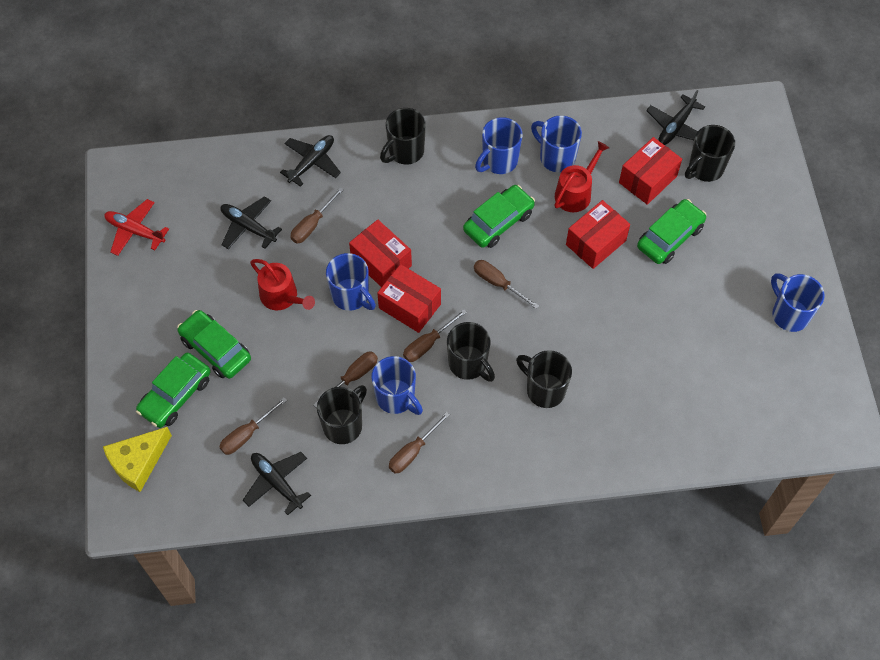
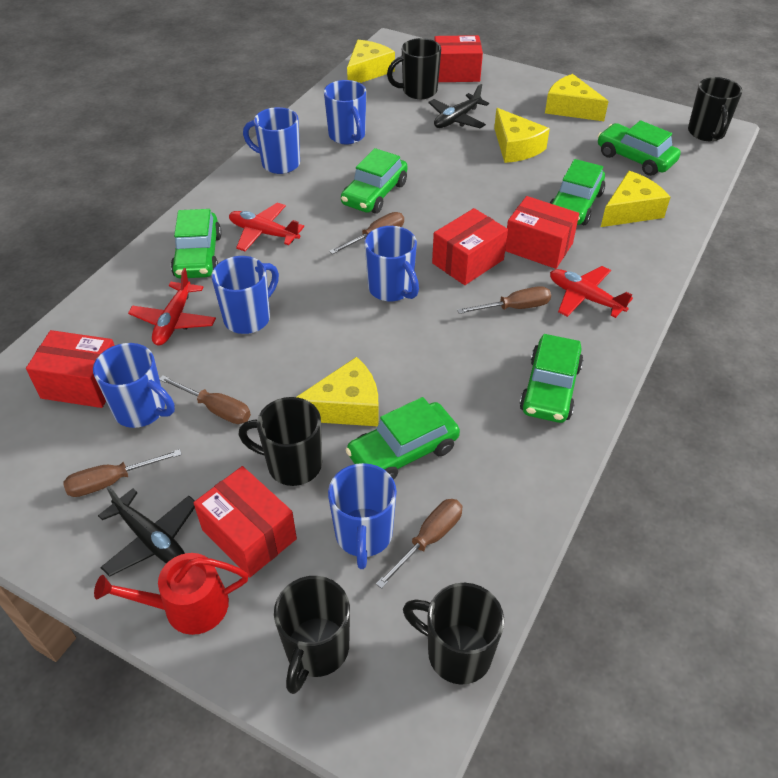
black plane: 4 -> 2
blue mug: 5 -> 6
brown screwdriver: 6 -> 5
green car: 4 -> 6
red box: 4 -> 5
red plane: 1 -> 3
red watering can: 2 -> 1
yellow cheese: 1 -> 5

